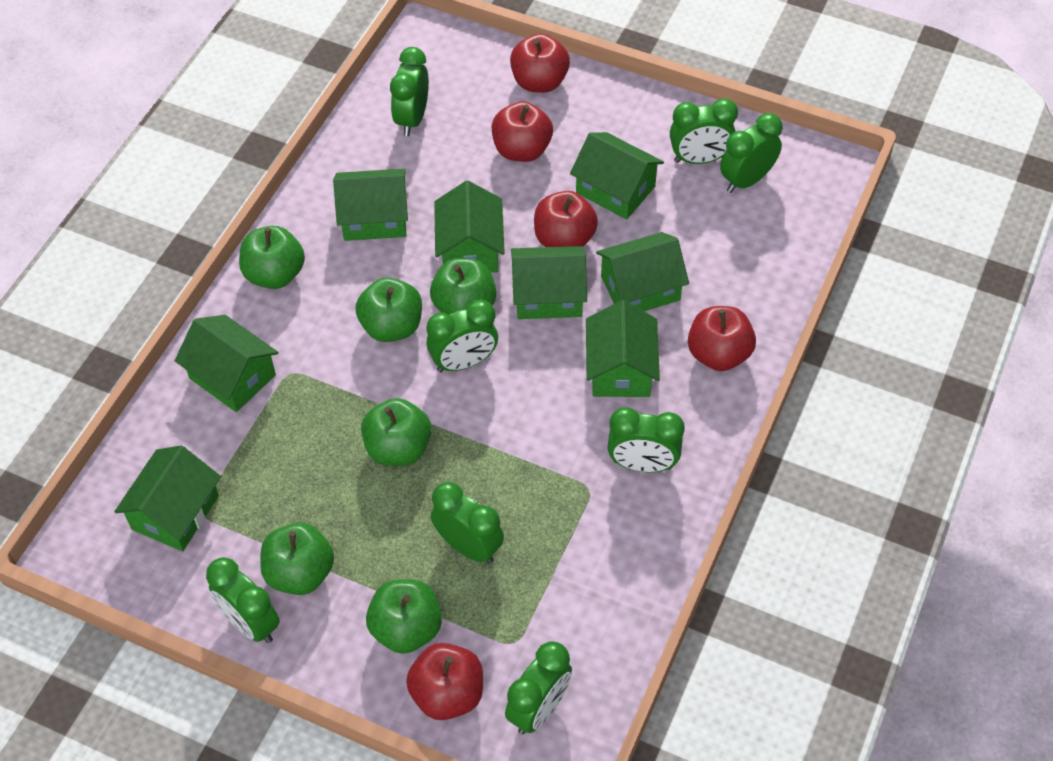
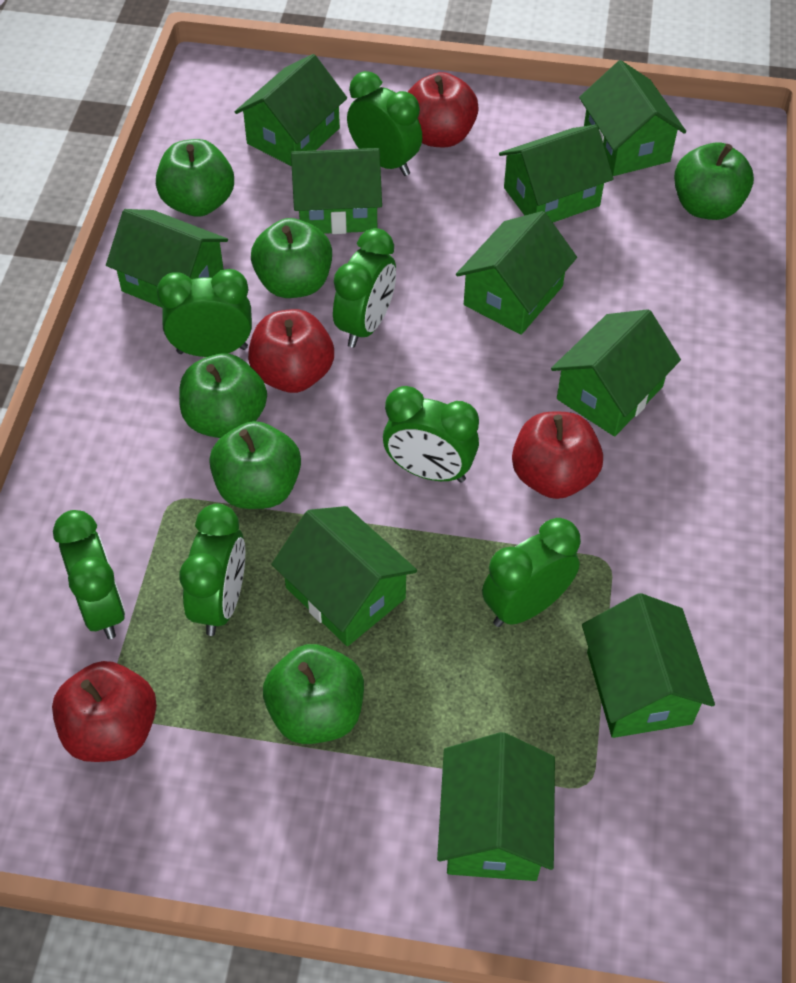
green clock: 8 -> 7
green house: 8 -> 10
red apple: 5 -> 4

